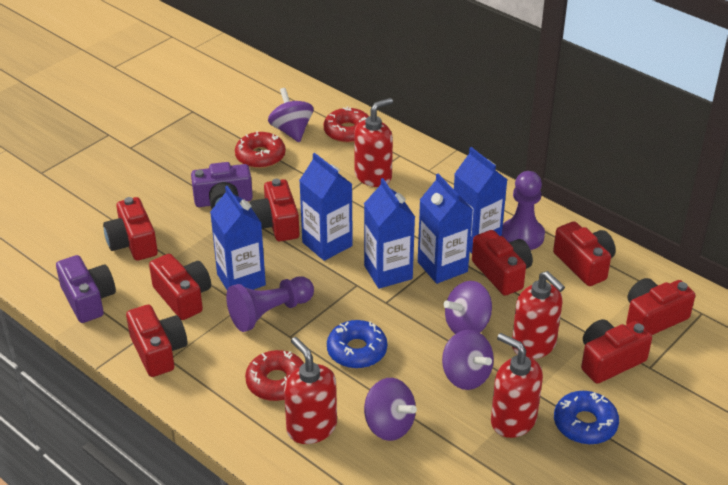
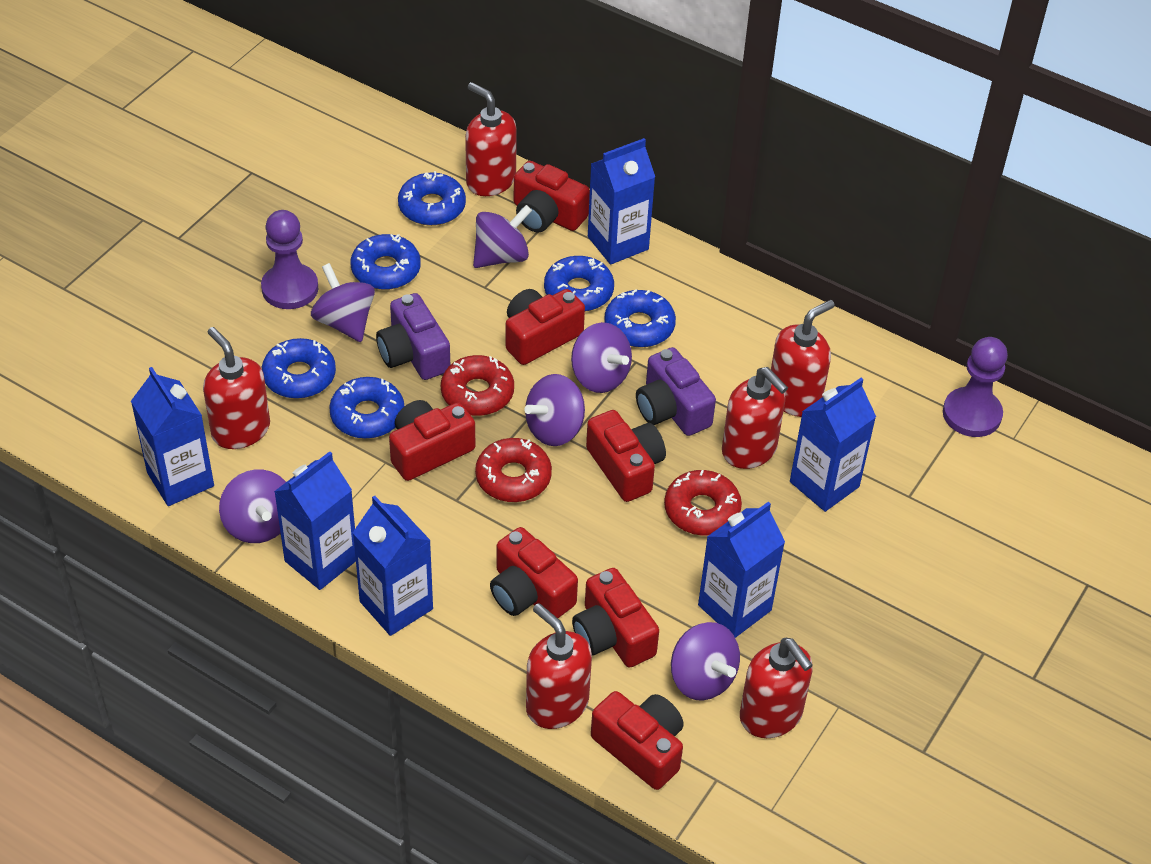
blue carton: 5 -> 6
blue donut: 2 -> 6
purple spinning top: 4 -> 6
red camera: 8 -> 7
red soap dispenser: 4 -> 6

